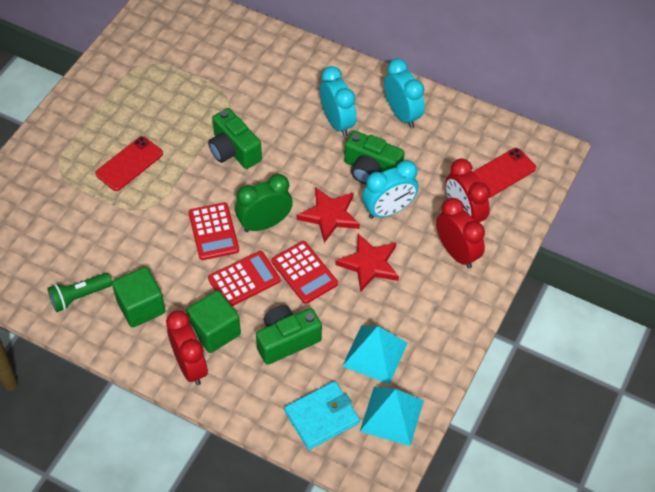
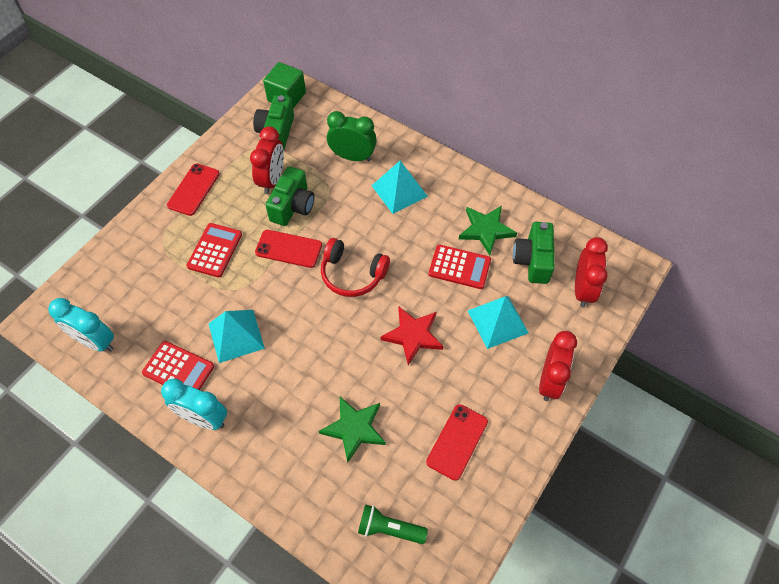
green cube: 2 -> 1
green star: 0 -> 2
red headphones: 0 -> 1
red phone: 2 -> 3
red star: 2 -> 1
turquoise clock: 3 -> 2
turquoise pyramid: 2 -> 3
turquoise wallet: 1 -> 0

